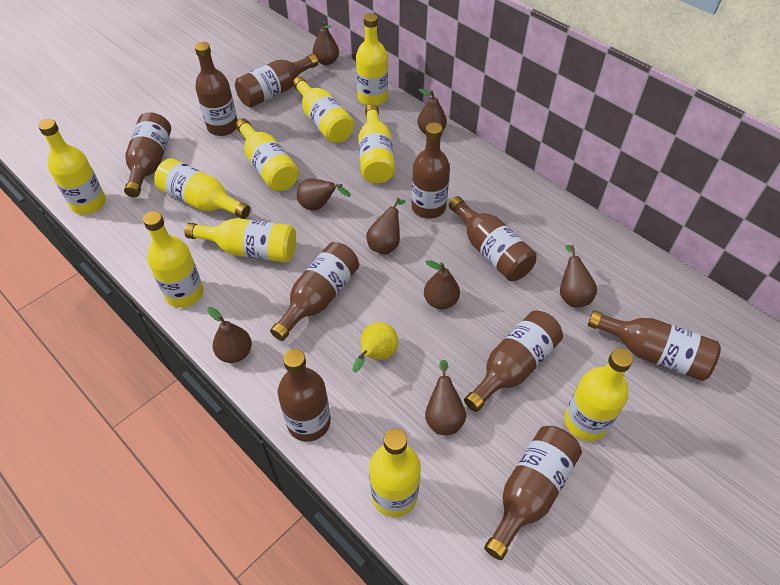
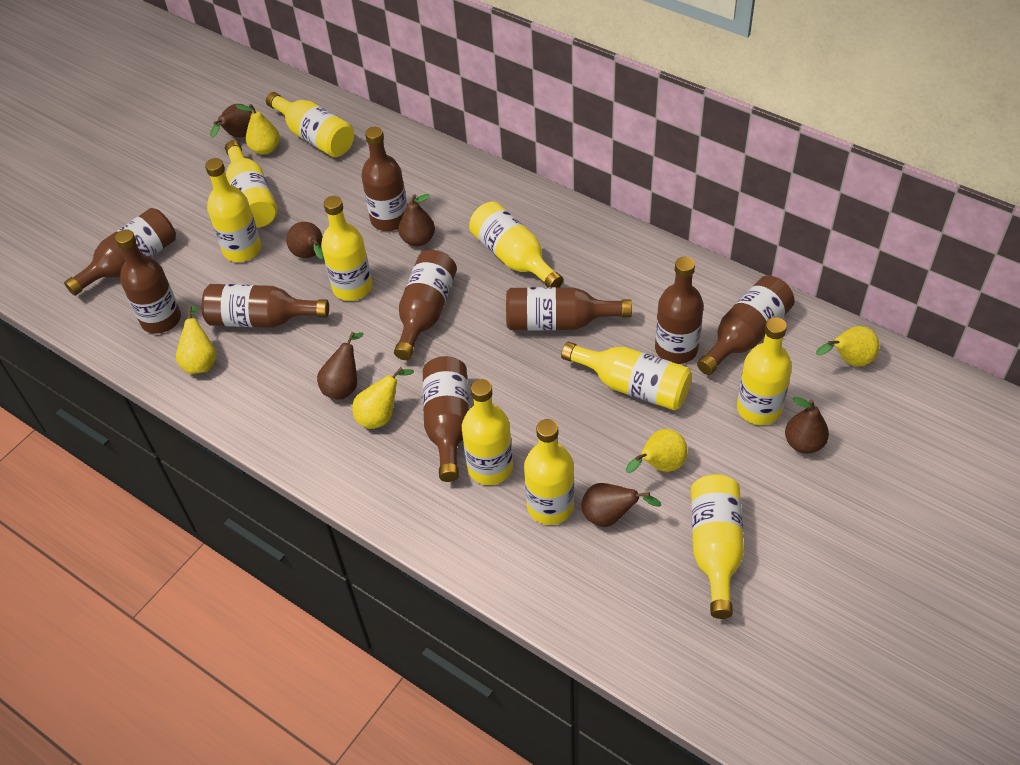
brown bottle: 10 -> 9
brown pear: 8 -> 6
yellow pear: 1 -> 5

